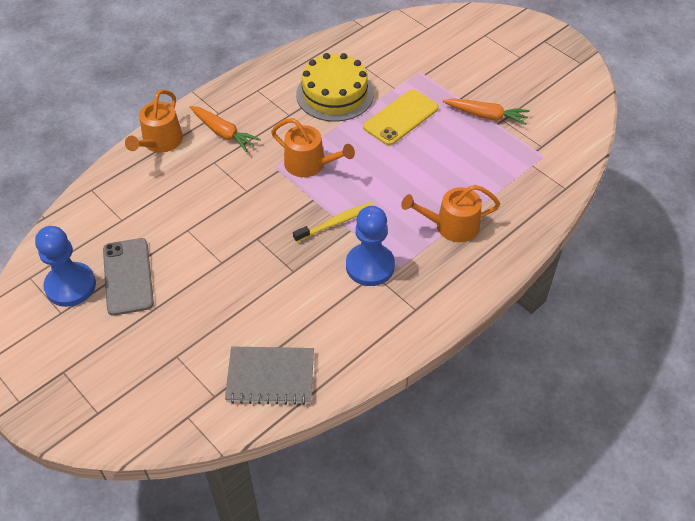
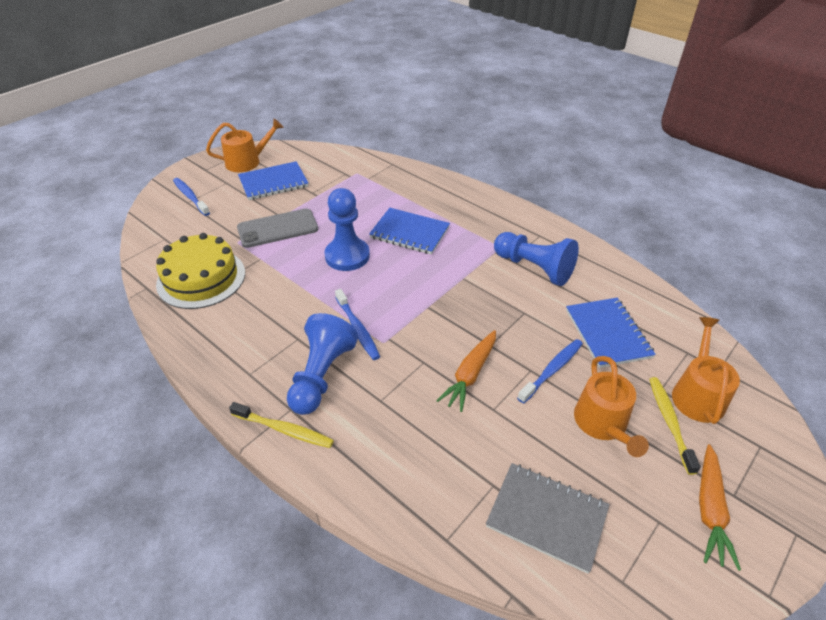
blue notebook: 0 -> 3
blue pawn: 2 -> 3
blue toothbrush: 0 -> 3
yellow phone: 1 -> 0
yellow toothbrush: 1 -> 2

